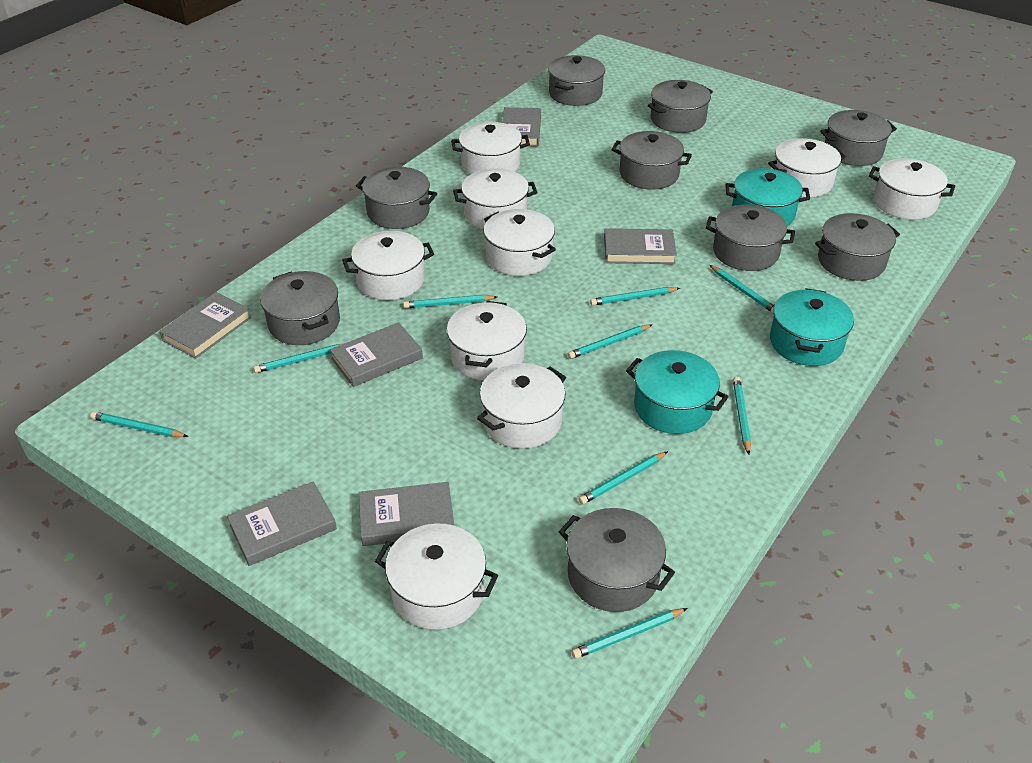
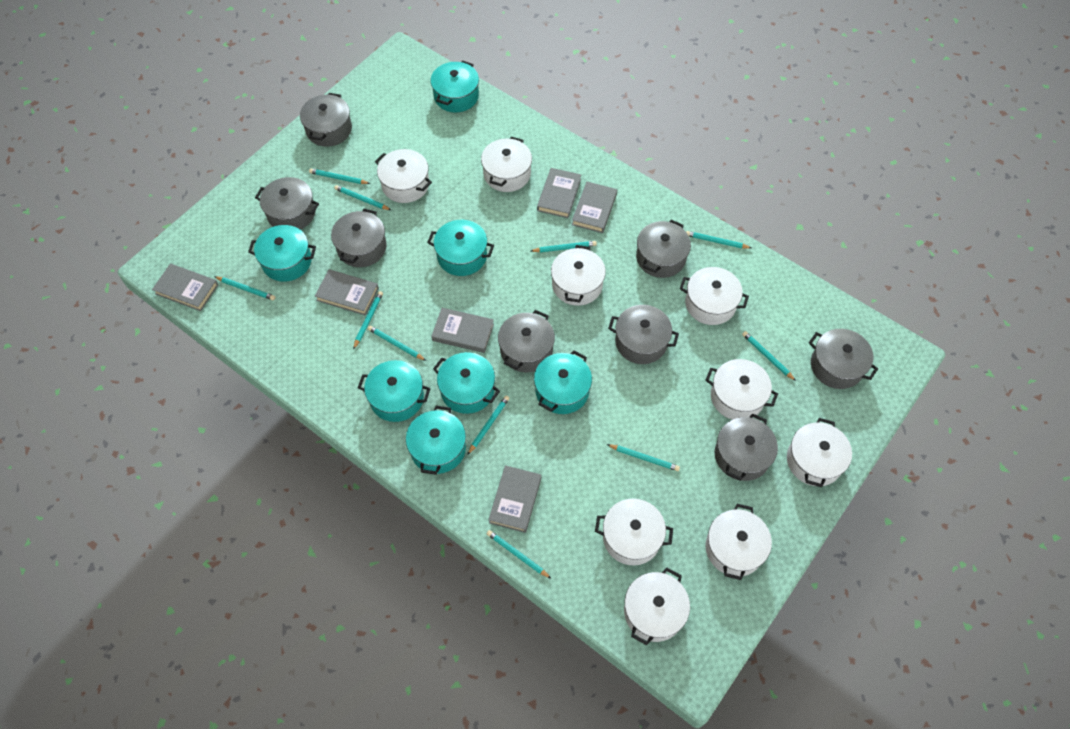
grey pot: 9 -> 8
turquoise pencil: 9 -> 11
turquoise pot: 3 -> 7

